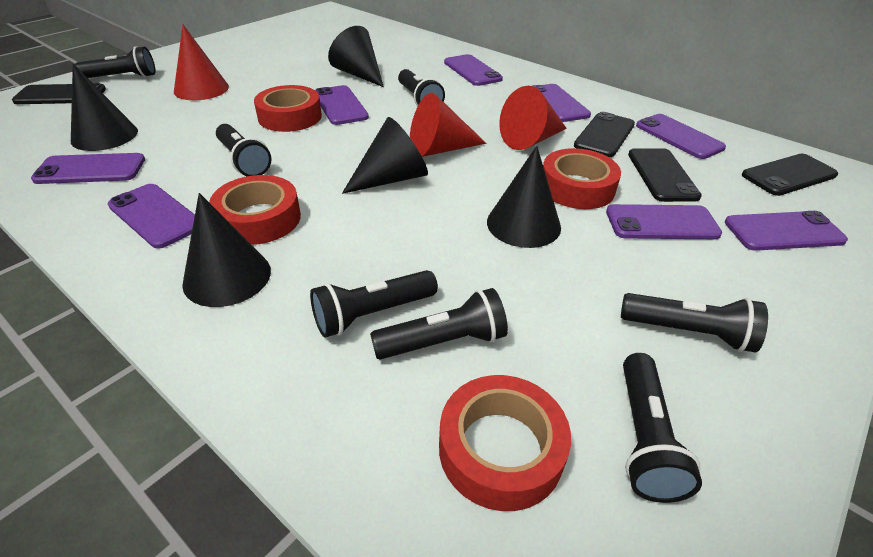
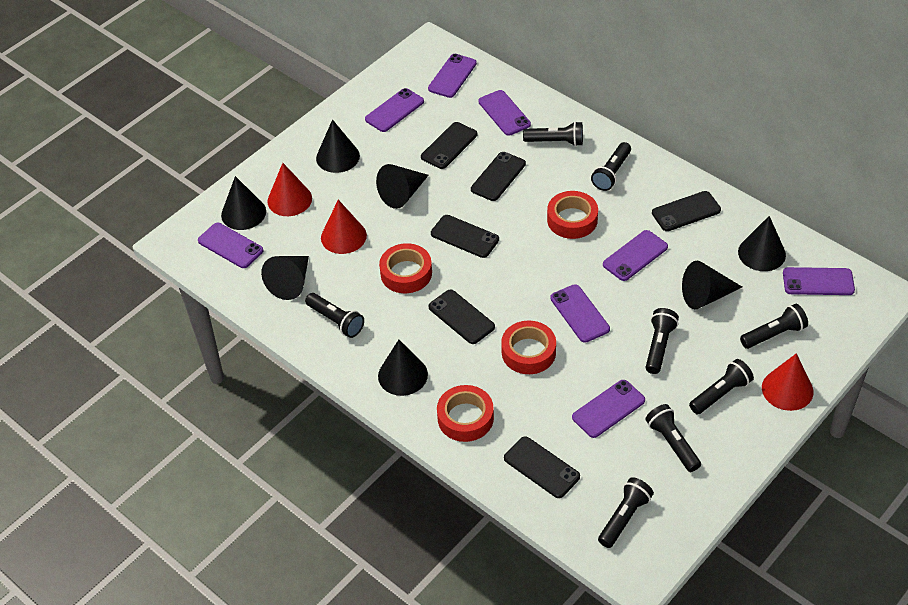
black cone: 5 -> 7
black flashlight: 7 -> 8
black phone: 4 -> 6

